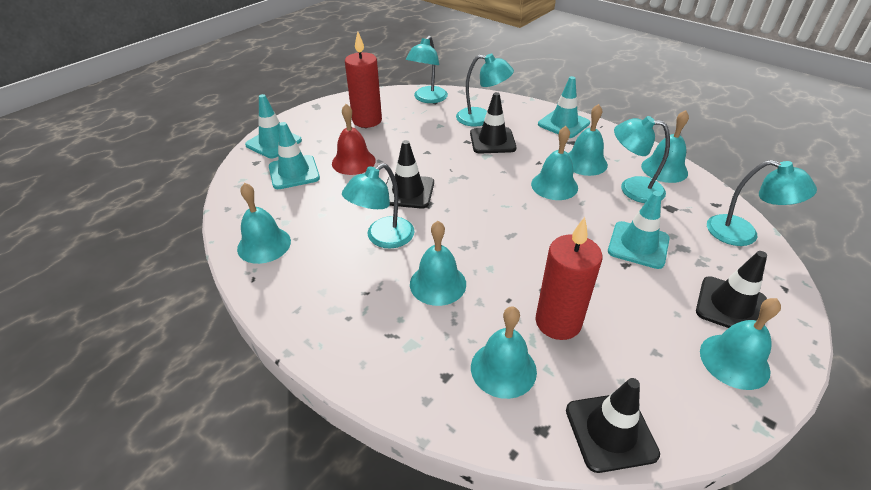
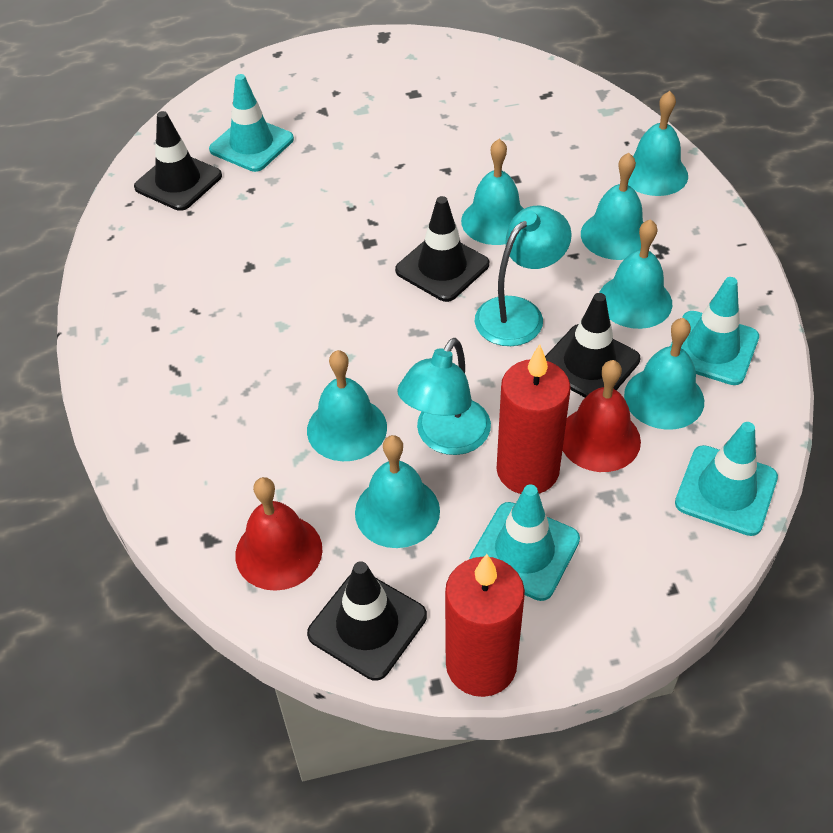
red bell: 1 -> 2
turquoise lamp: 5 -> 2

